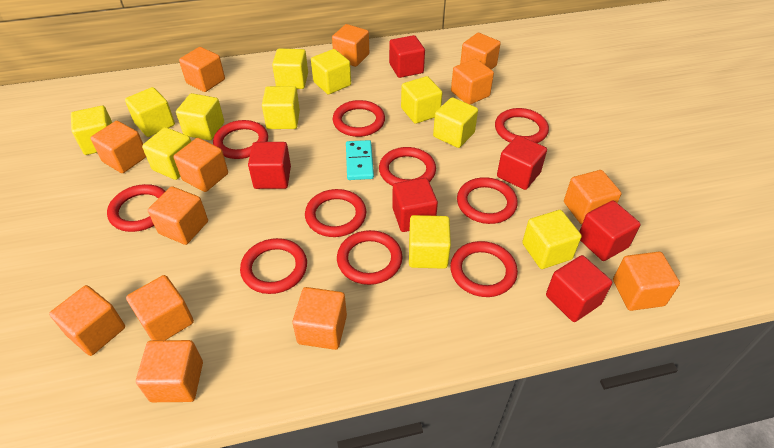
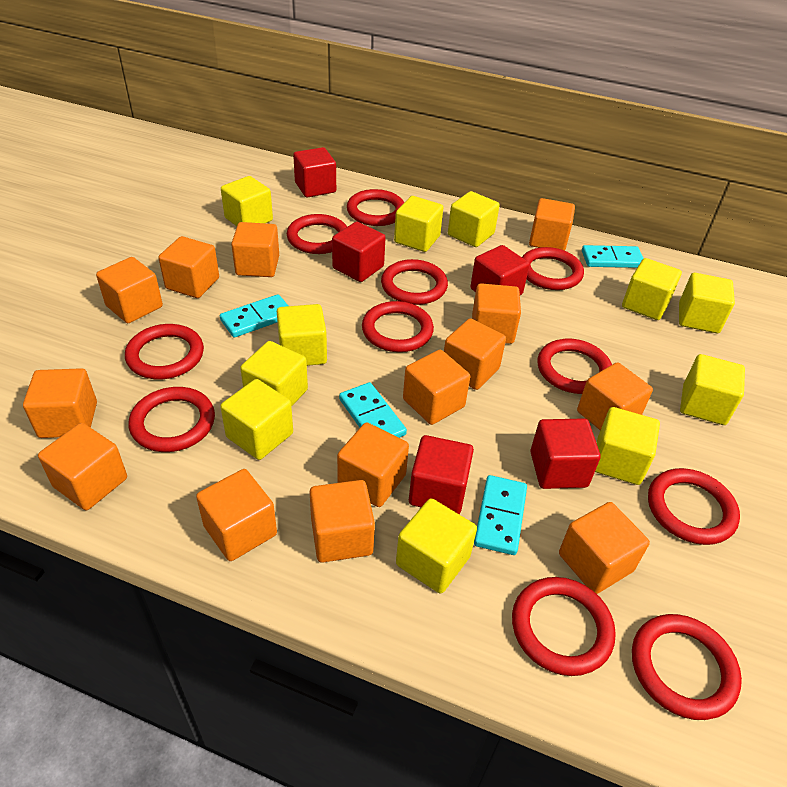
orange cube: 13 -> 14
red cube: 6 -> 5
red ring: 10 -> 11
turquoise domino: 1 -> 4

